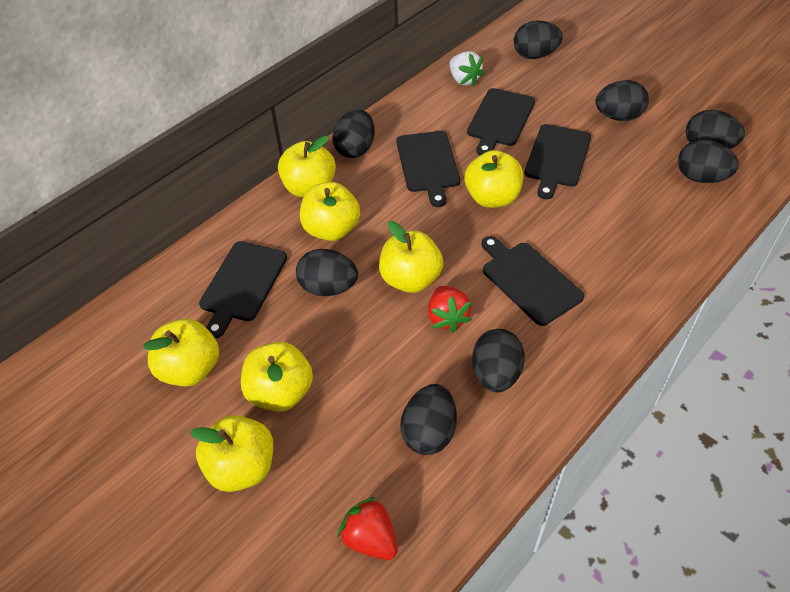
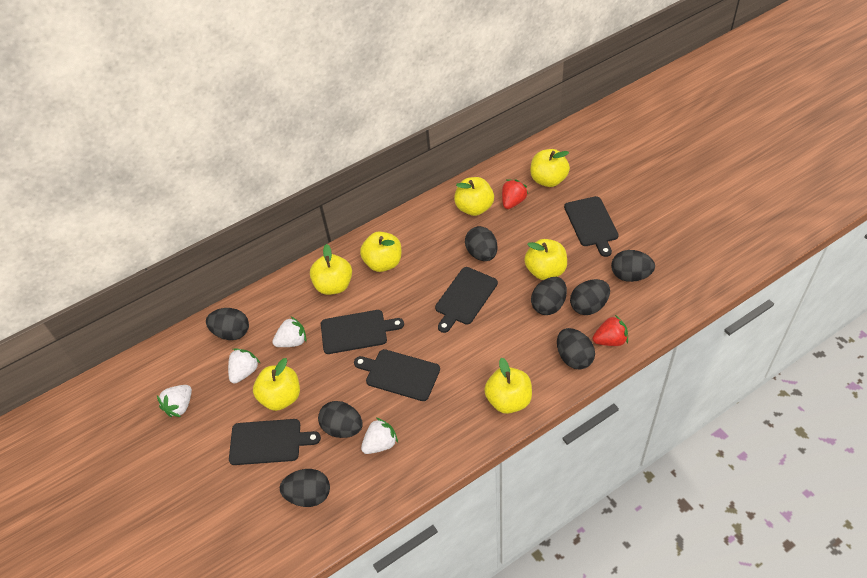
white strawberry: 1 -> 4

